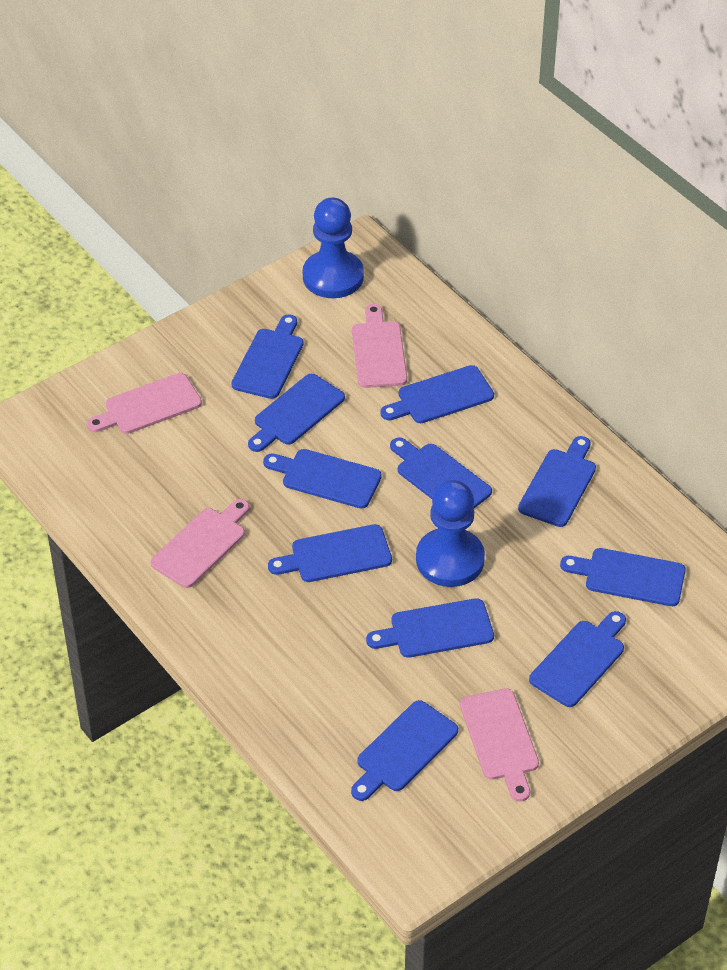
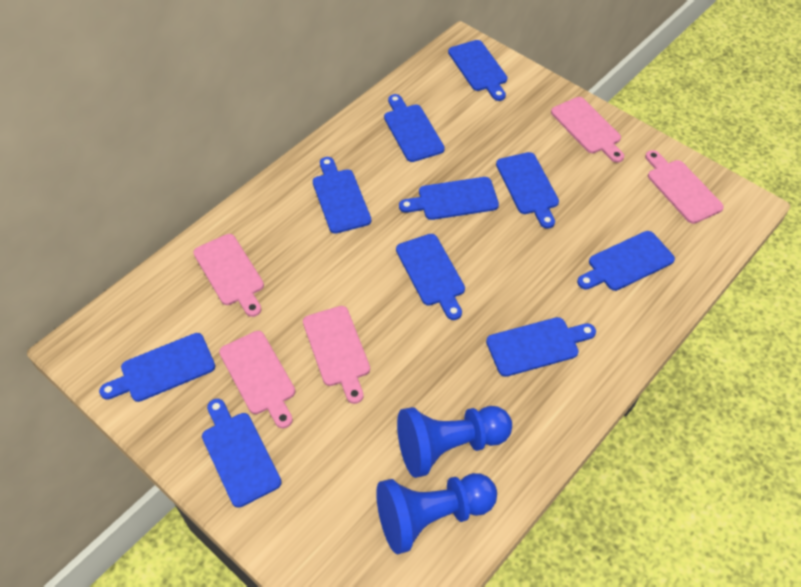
blue cutting board: 11 -> 10
pink cutting board: 4 -> 5

